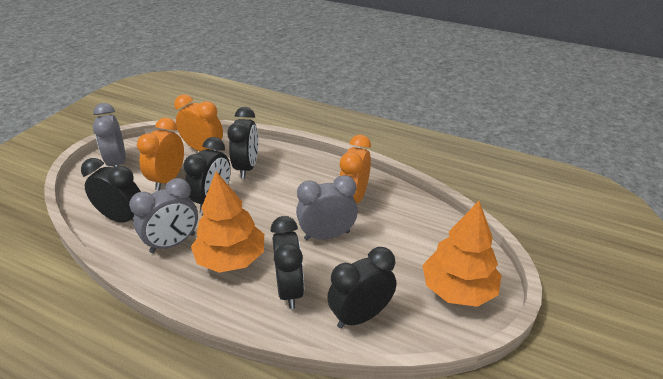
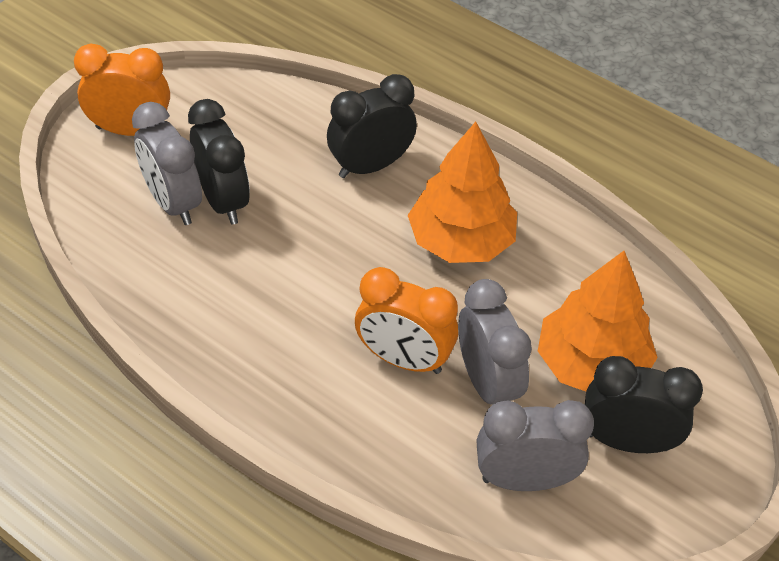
black clock: 5 -> 3
orange clock: 3 -> 2

